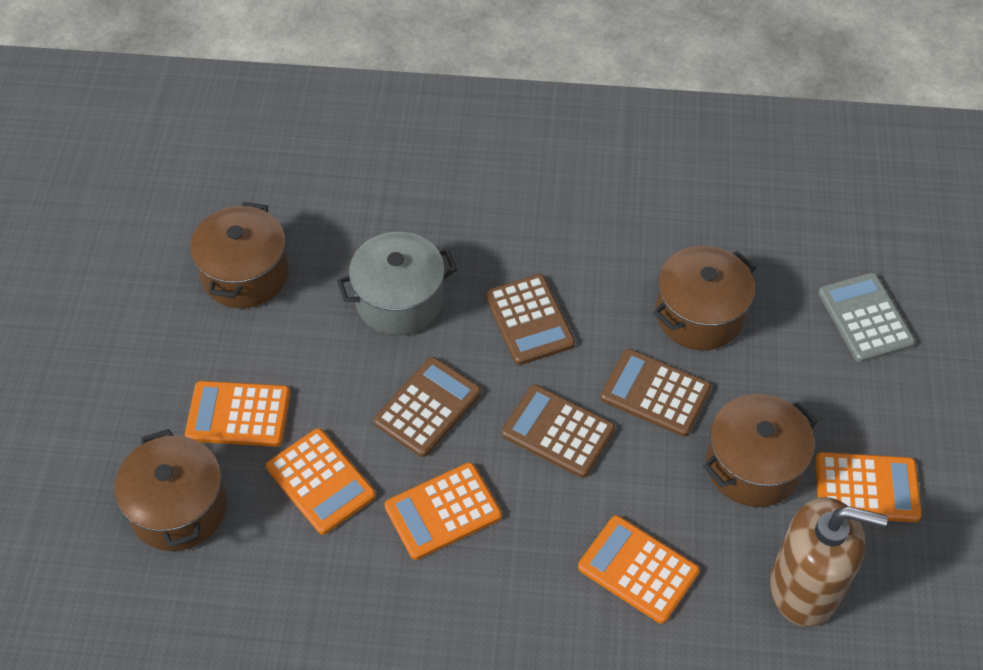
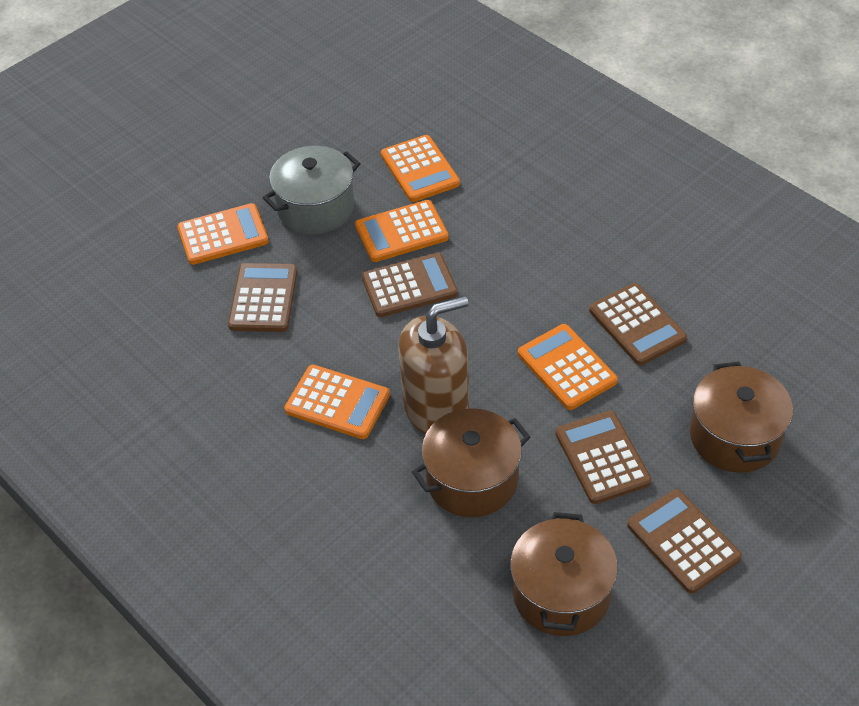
brown calculator: 4 -> 5
brown pot: 4 -> 3
grey calculator: 1 -> 0

